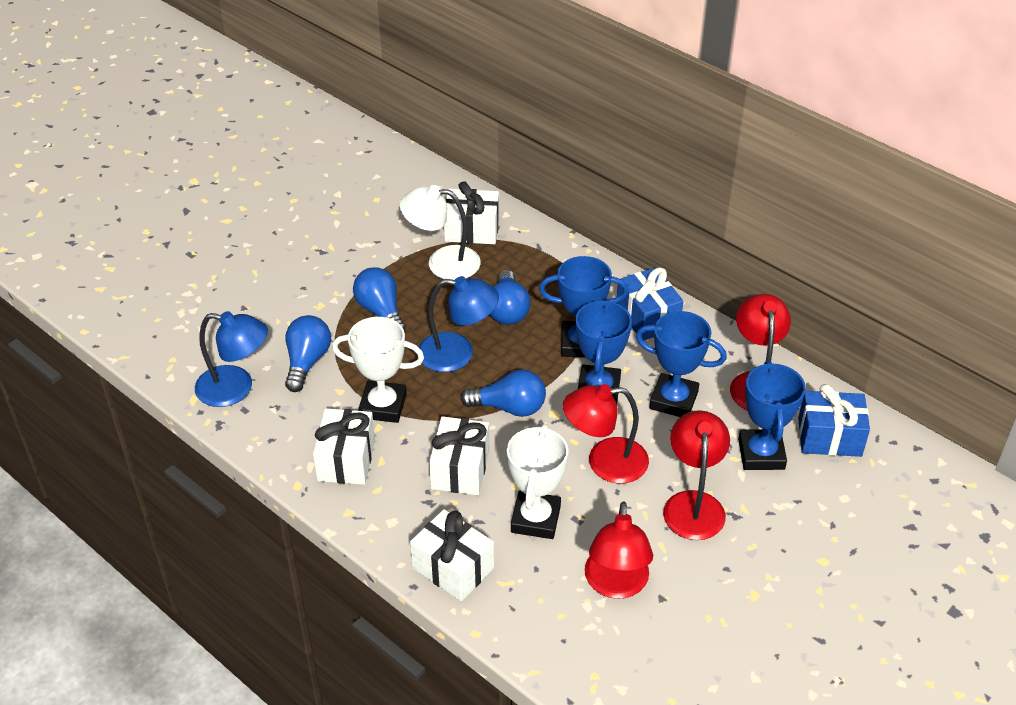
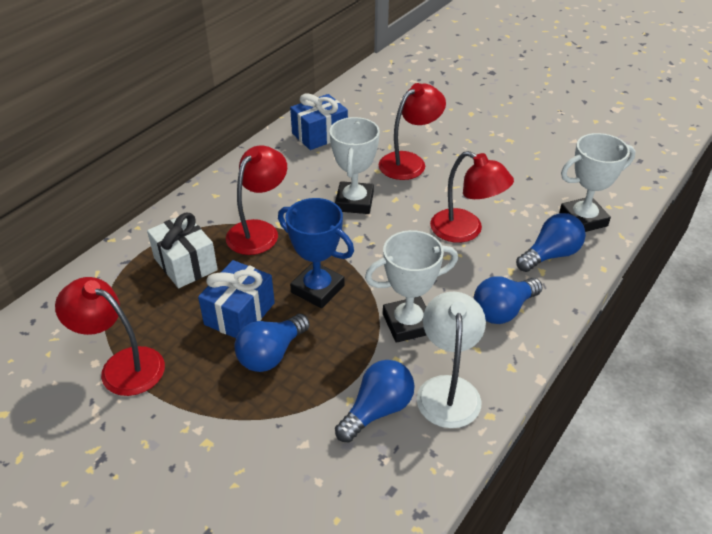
blue lamp: 2 -> 0
blue trophy: 4 -> 1
white gift: 4 -> 1
white trophy: 2 -> 3

